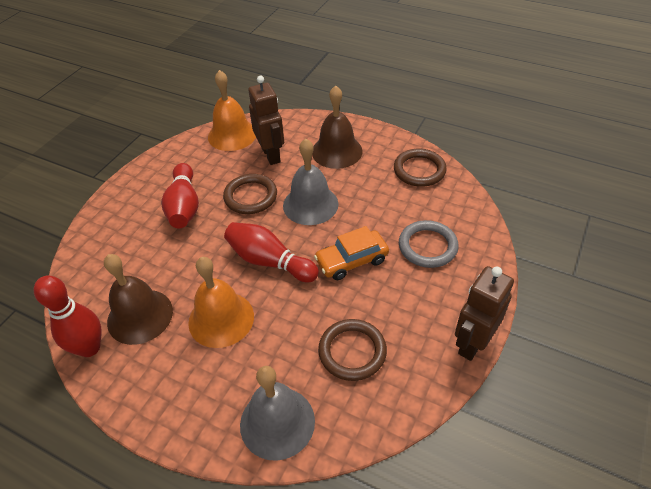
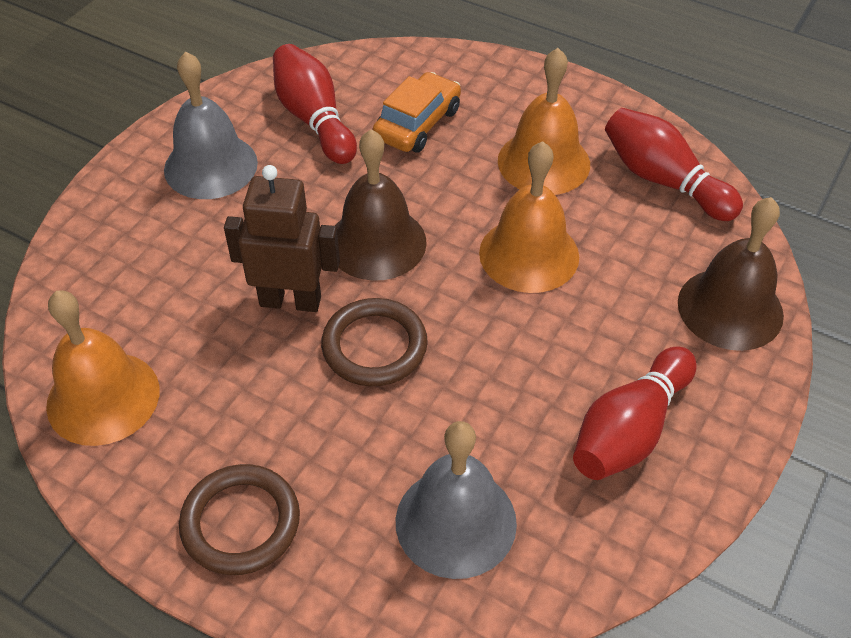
brown ring: 3 -> 2
brown robot: 2 -> 1
grey ring: 1 -> 0
orange bell: 2 -> 3

